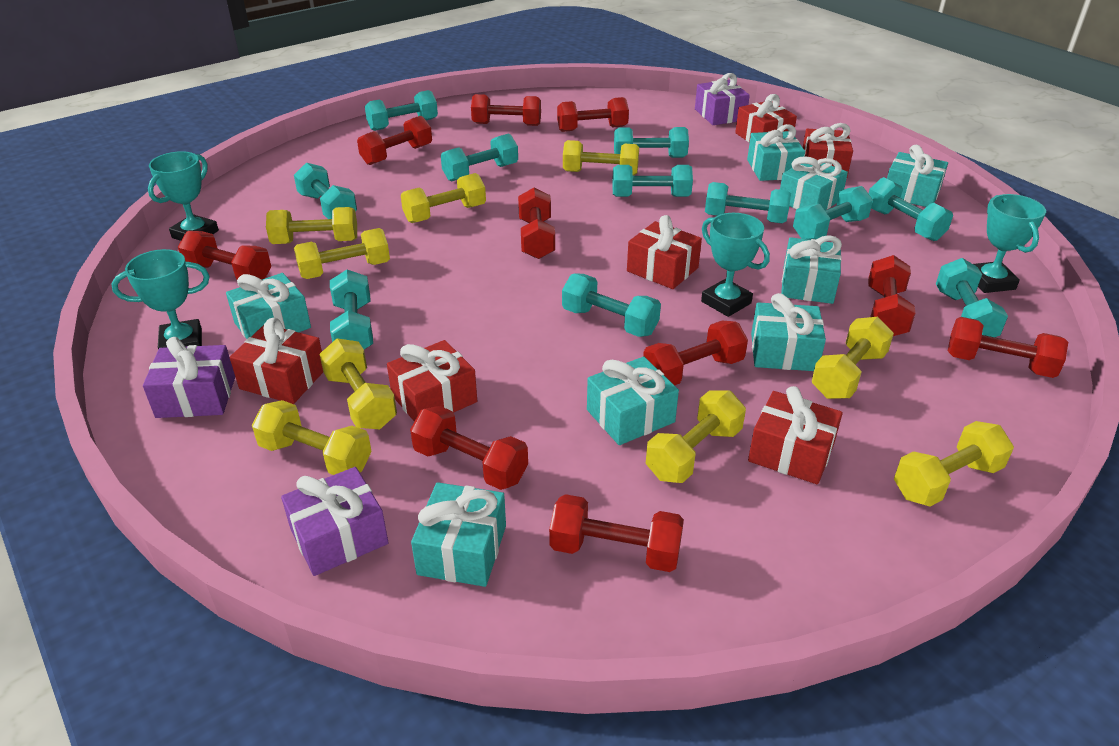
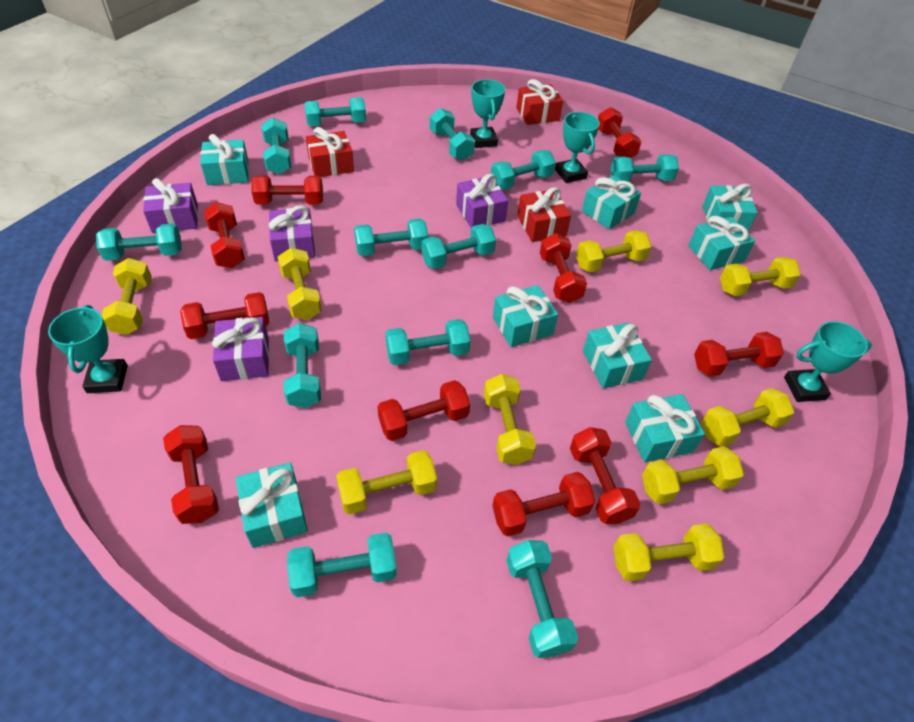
purple gift: 3 -> 4
red gift: 6 -> 3
turquoise dumbbell: 11 -> 12

